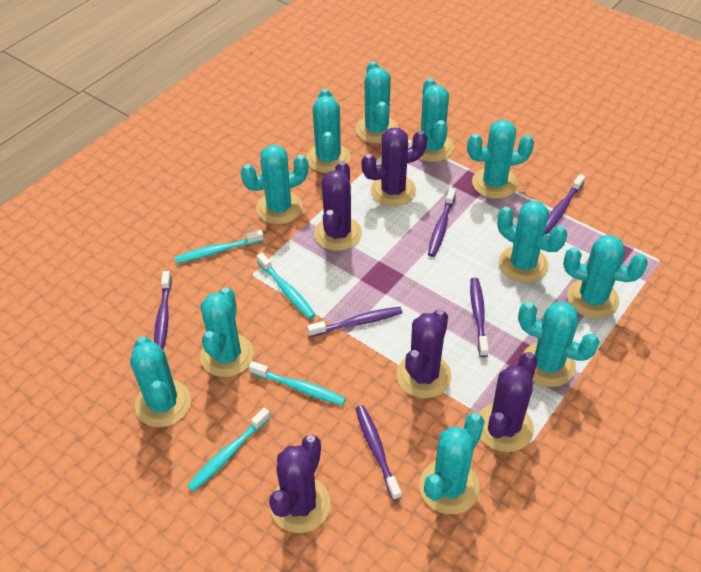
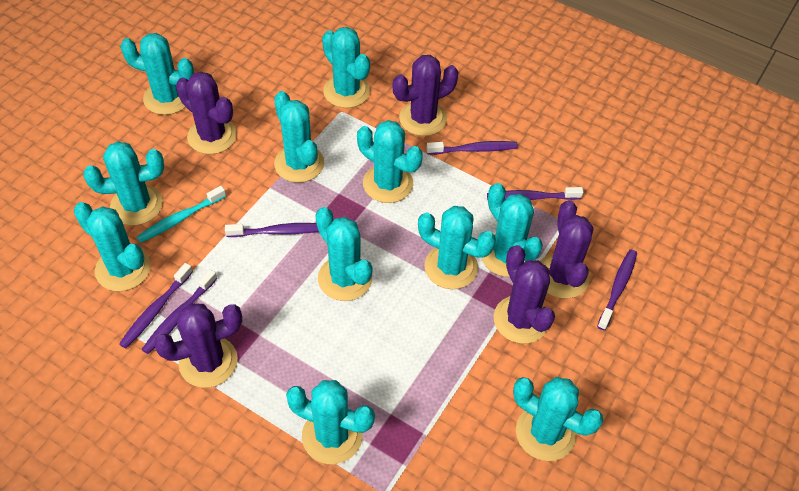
turquoise toothbrush: 4 -> 1

